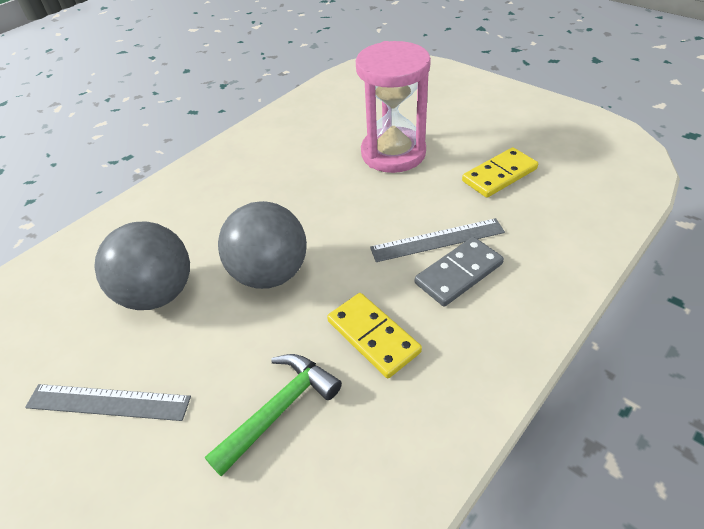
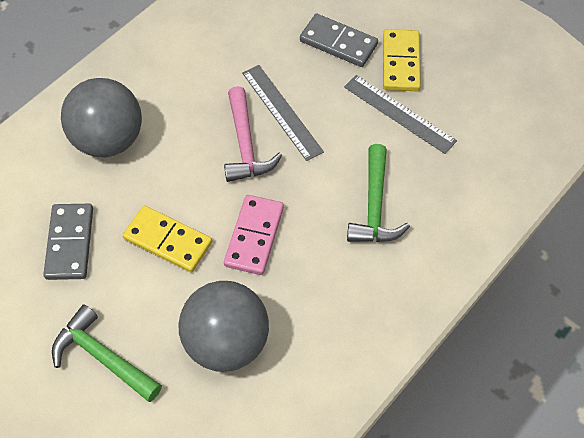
green hammer: 1 -> 2
grey domino: 1 -> 2
pink domino: 0 -> 1
pink hammer: 0 -> 1
pink hourglass: 1 -> 0

